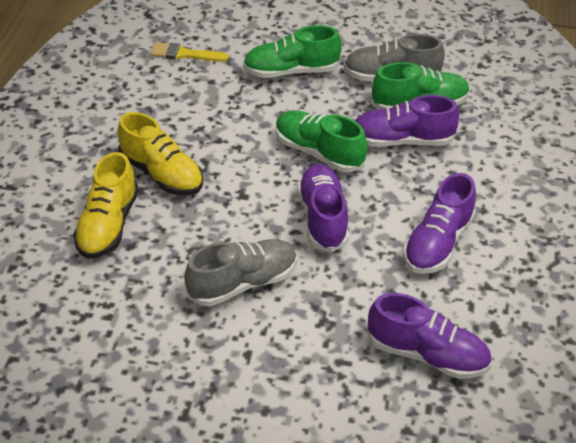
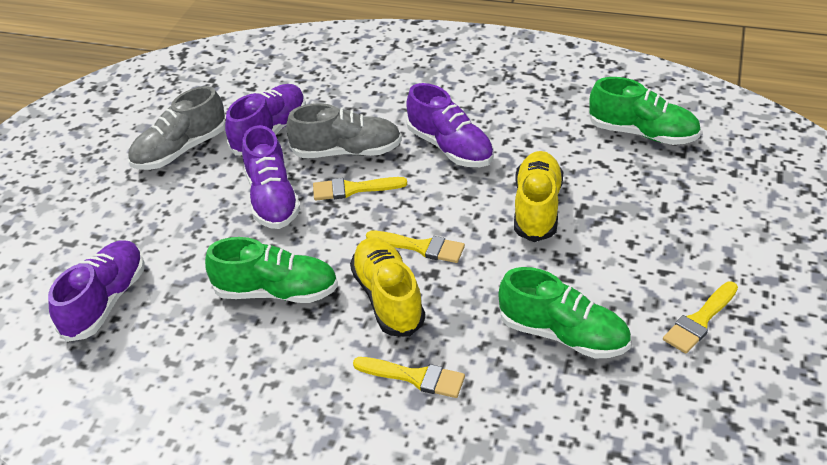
yellow brush: 1 -> 4

